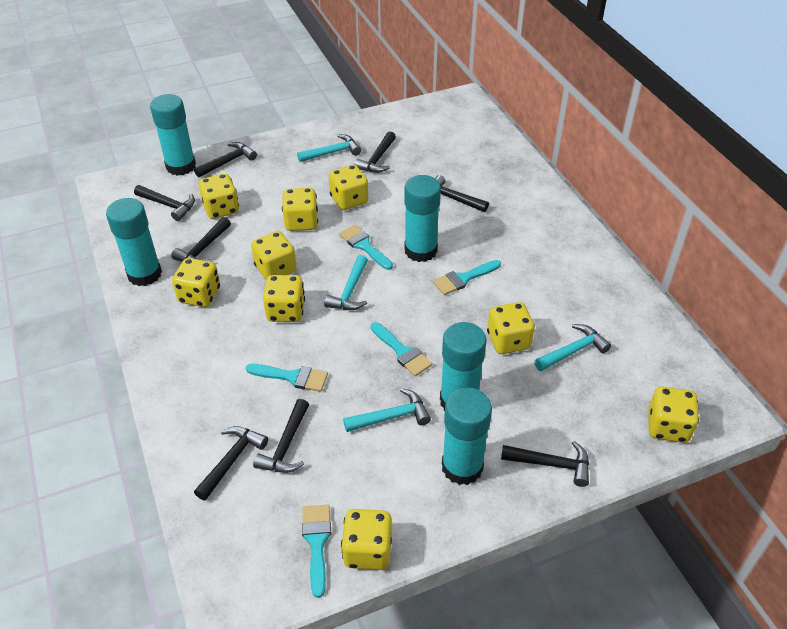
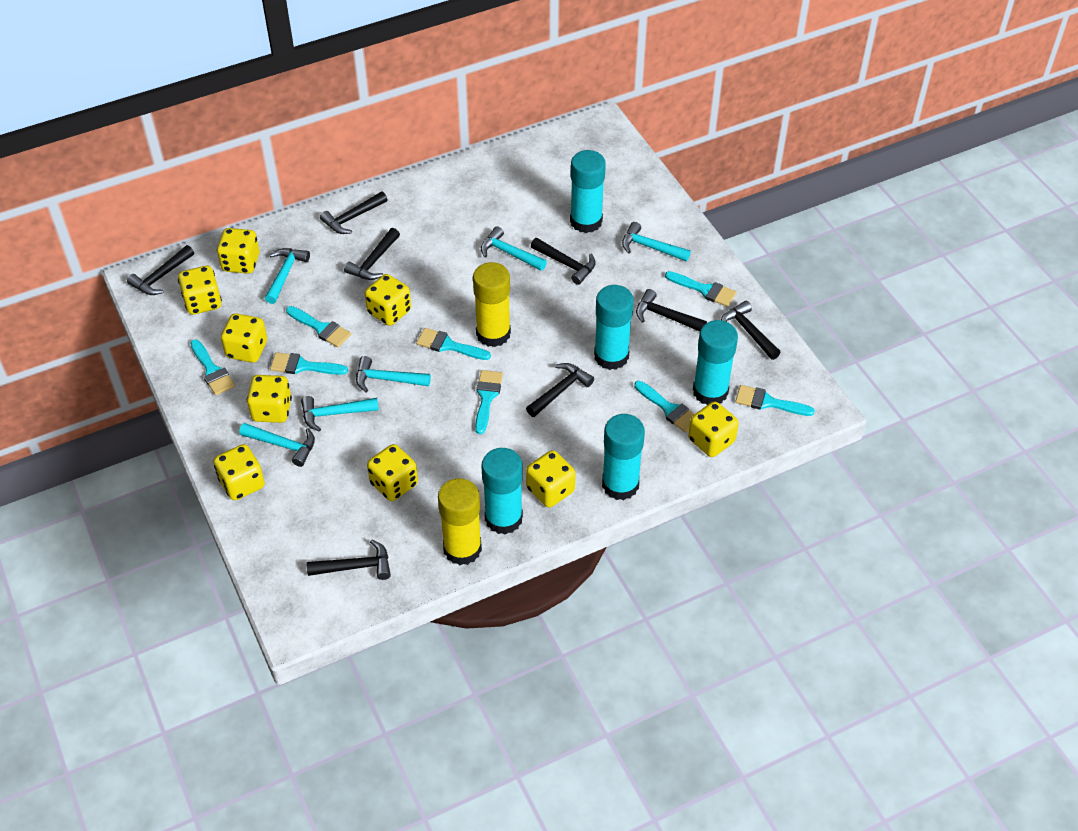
turquoise brush: 5 -> 8
turquoise hammer: 4 -> 6
yellow glue stick: 0 -> 2

